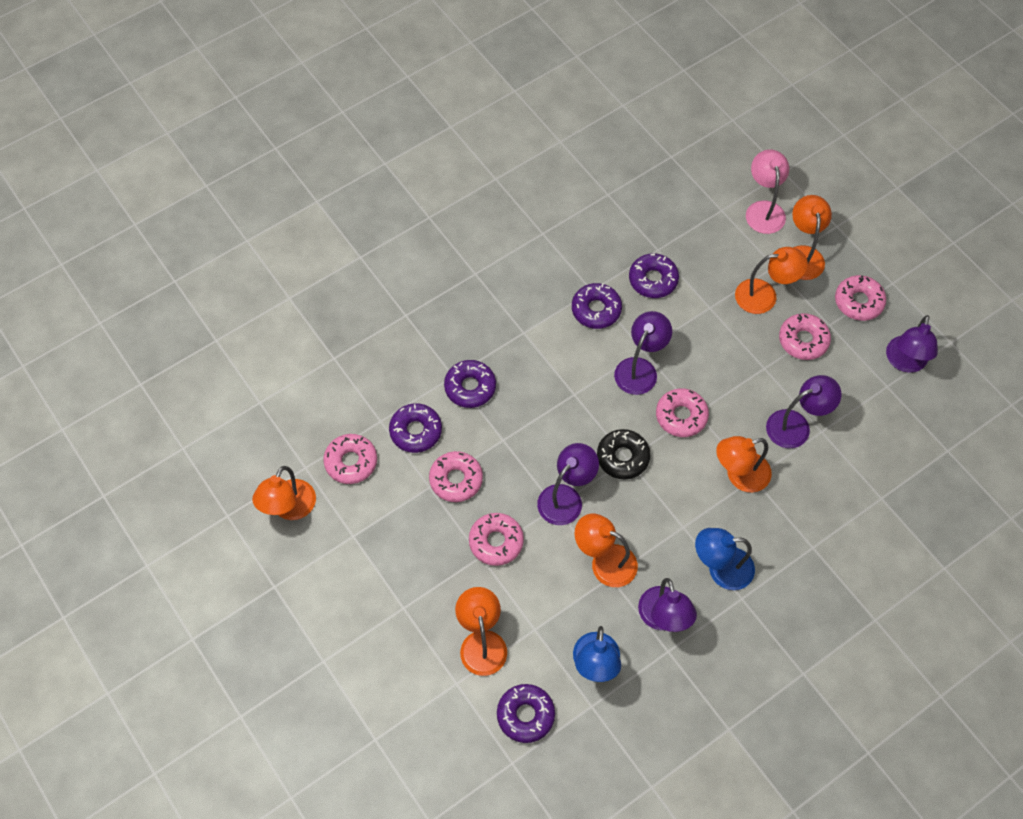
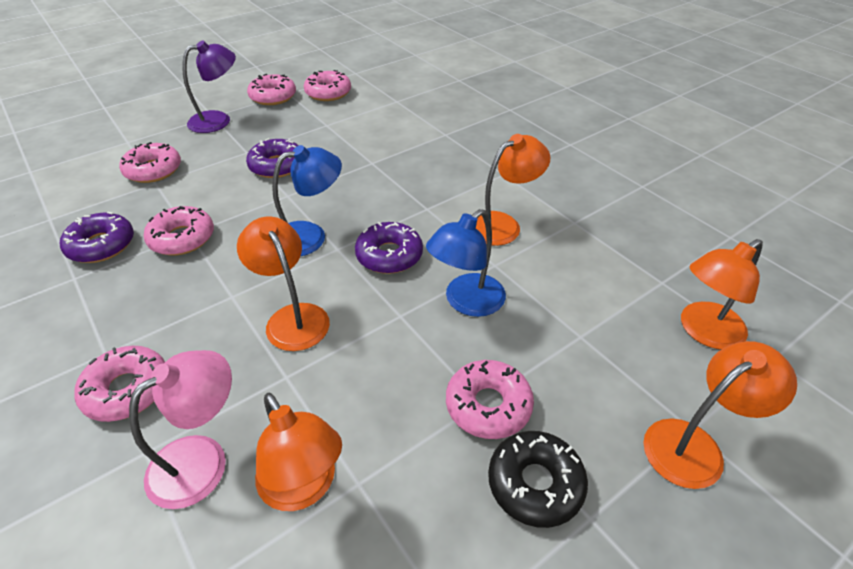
orange lamp: 6 -> 5
purple donut: 5 -> 3
purple lamp: 5 -> 1

